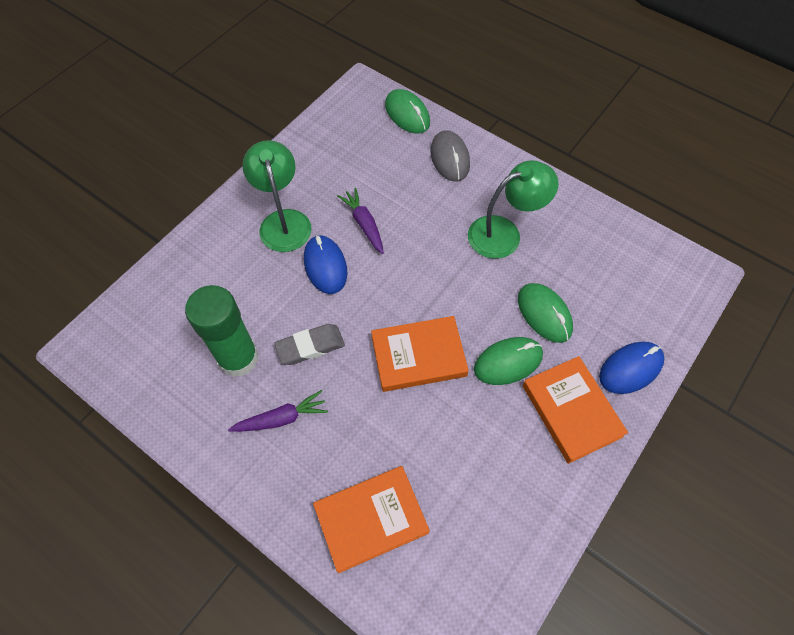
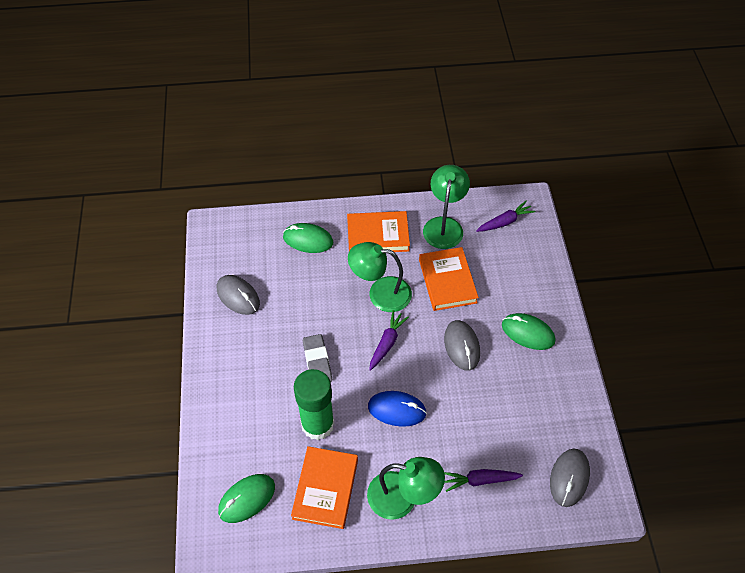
blue mouse: 2 -> 1
green lamp: 2 -> 3
grey mouse: 1 -> 3
purple carrot: 2 -> 3

